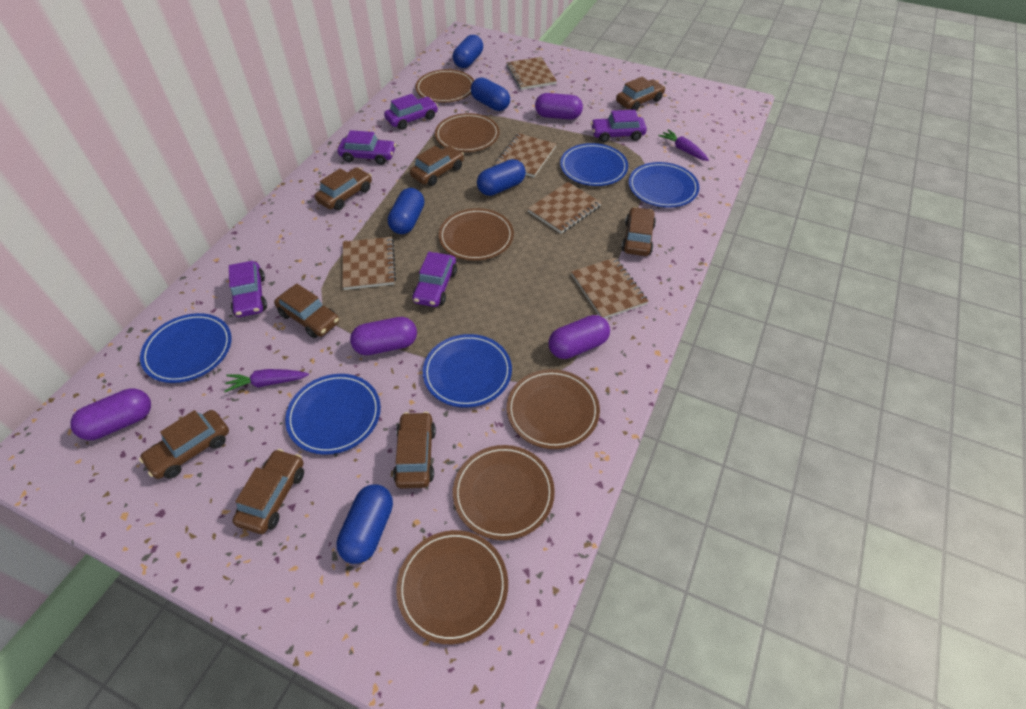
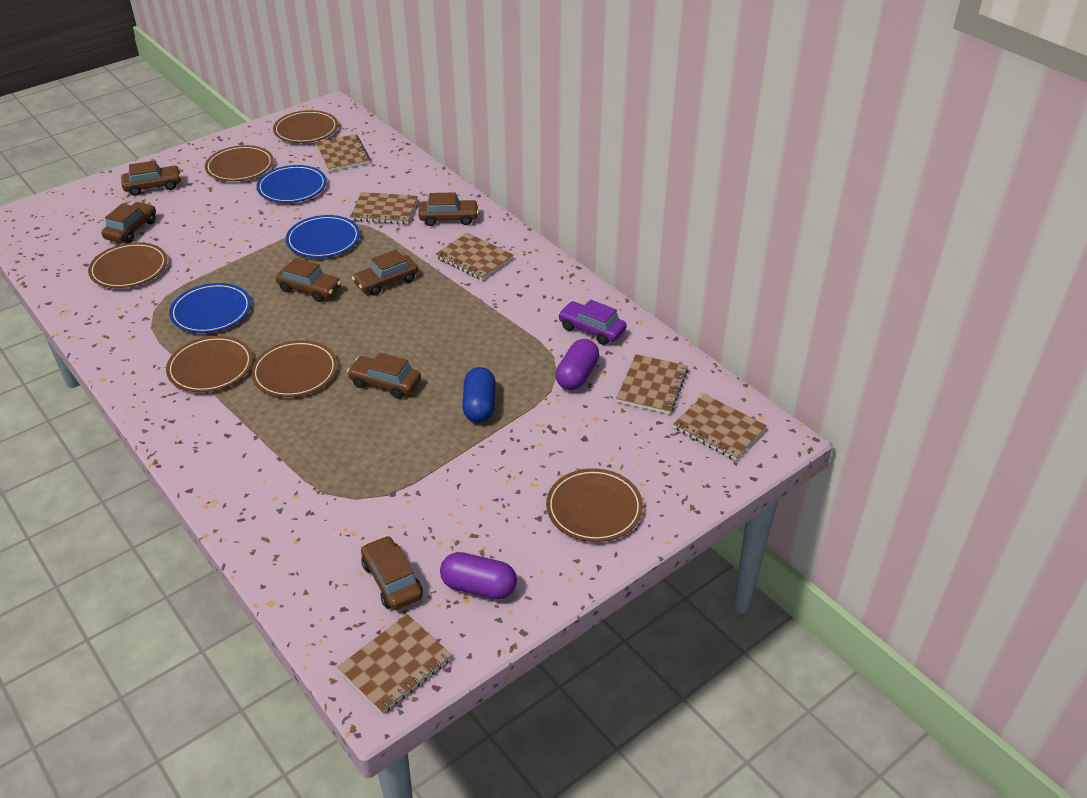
blue capsule: 5 -> 1
blue plate: 5 -> 3
brown car: 8 -> 7
brown notebook: 5 -> 6
purple capsule: 4 -> 2
purple car: 5 -> 1
purple carrot: 2 -> 0

